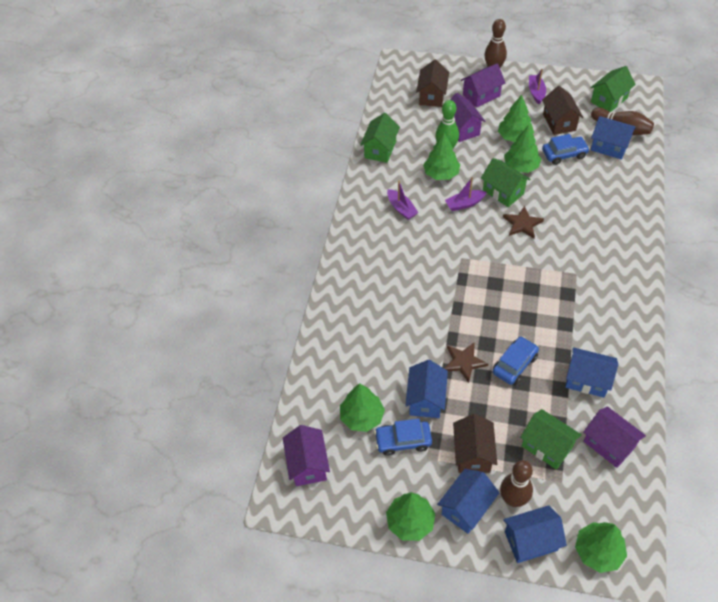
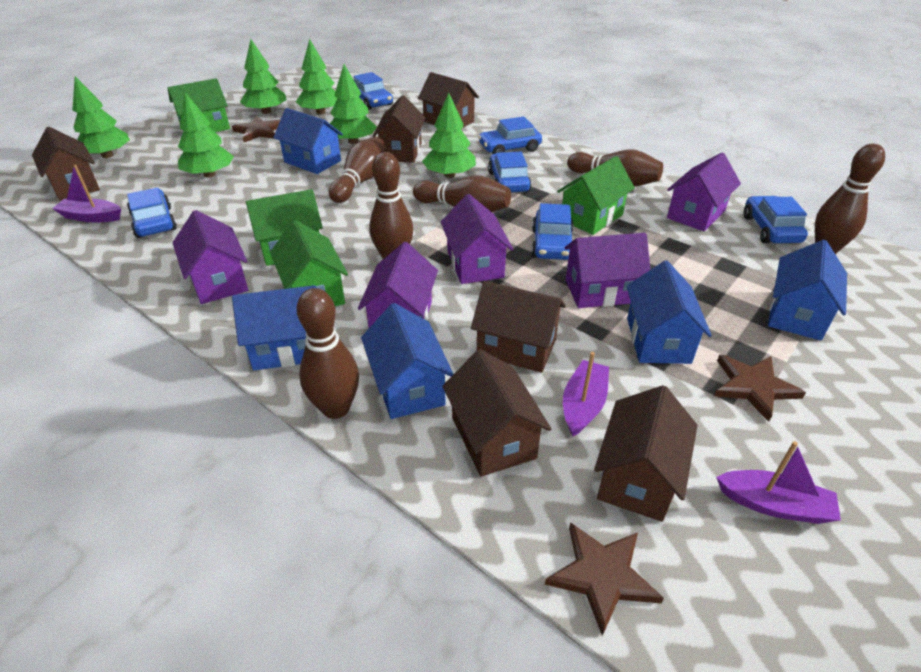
blue car: 3 -> 6
brown bowling pin: 3 -> 6
brown house: 3 -> 6
brown star: 2 -> 3
green bowling pin: 1 -> 0
purple house: 4 -> 5

